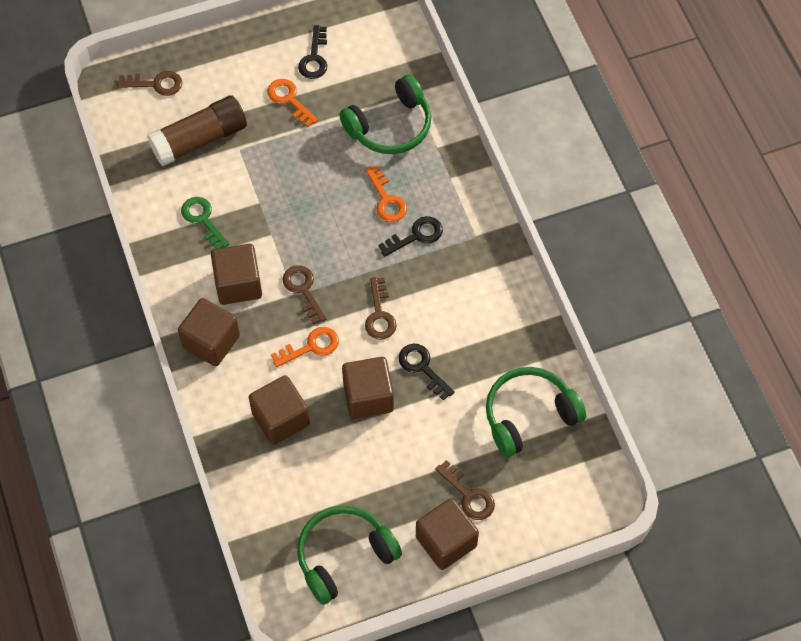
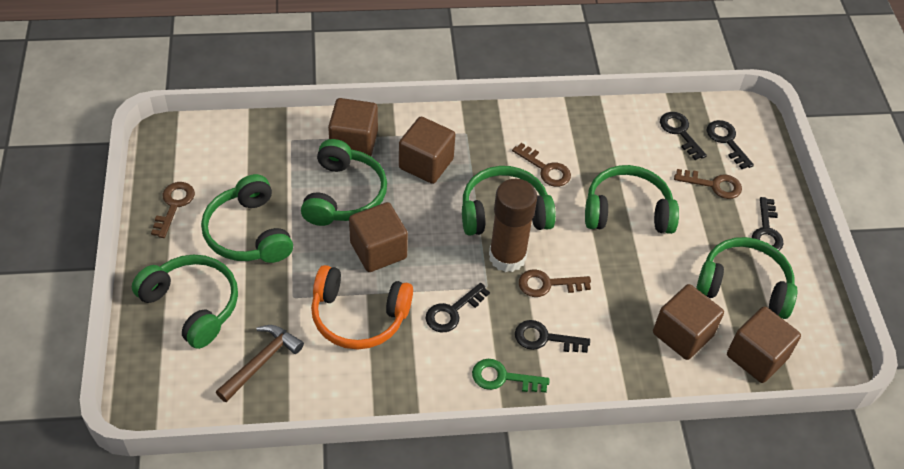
black key: 3 -> 5
brown hammer: 0 -> 1
green headphones: 3 -> 6
orange headphones: 0 -> 1
orange key: 3 -> 0

